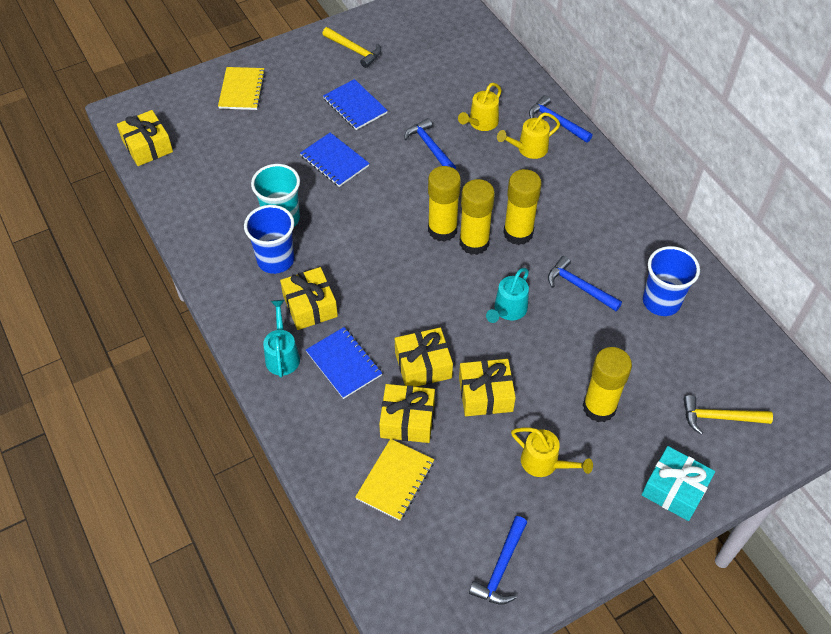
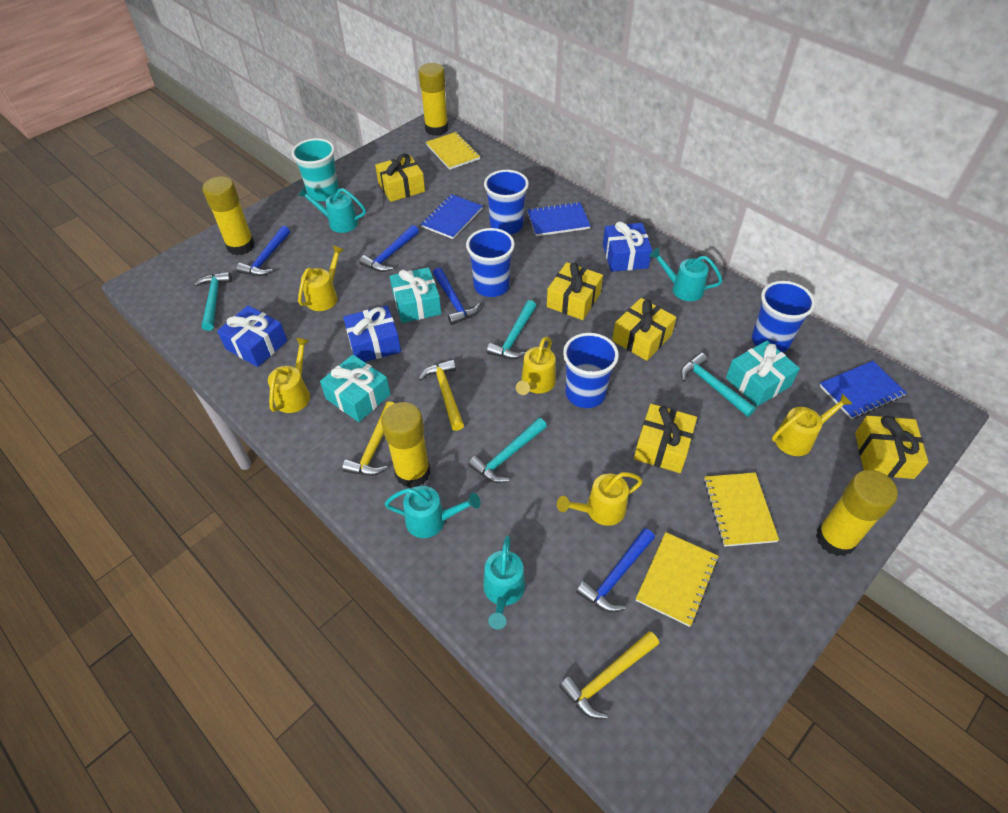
blue cup: 2 -> 4
blue gift: 0 -> 3
turquoise gift: 1 -> 3
turquoise hammer: 0 -> 4
turquoise watering can: 2 -> 4
yellow hammer: 2 -> 3
yellow notebook: 2 -> 3
yellow watering can: 3 -> 5

